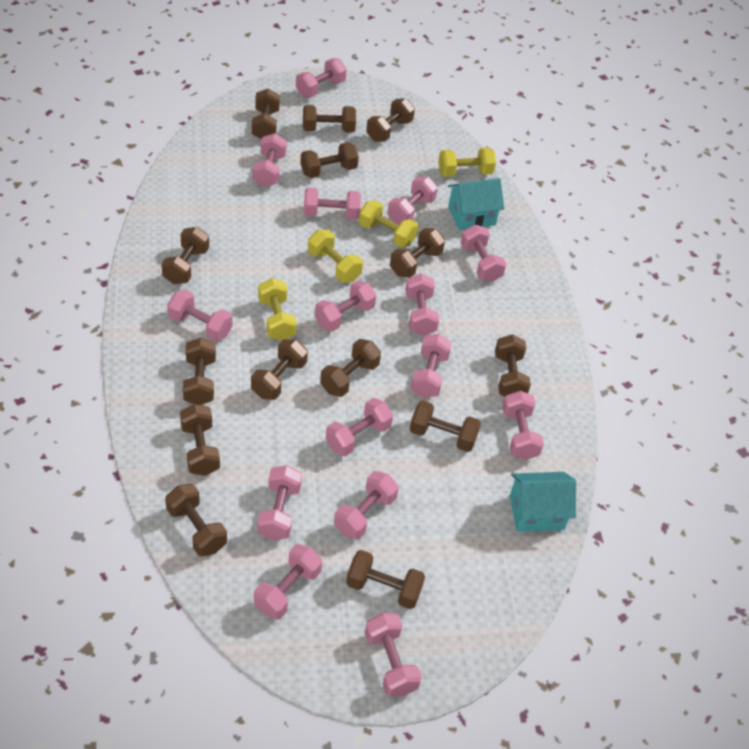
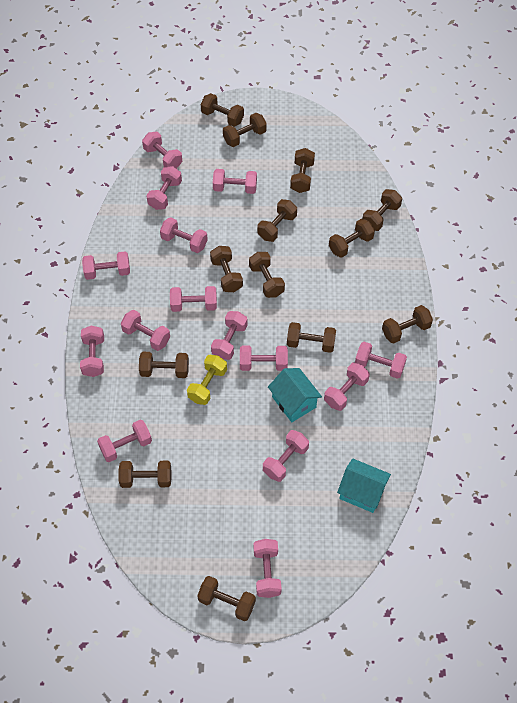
brown dumbbell: 14 -> 13
yellow dumbbell: 4 -> 1

